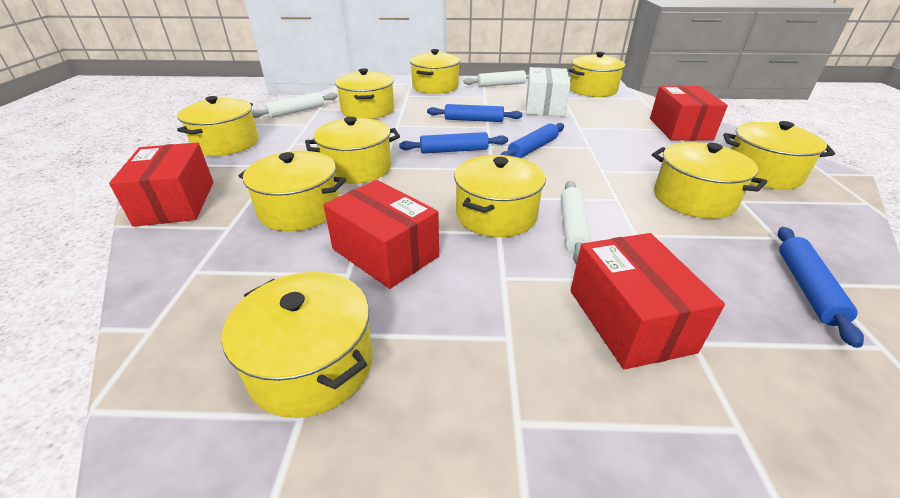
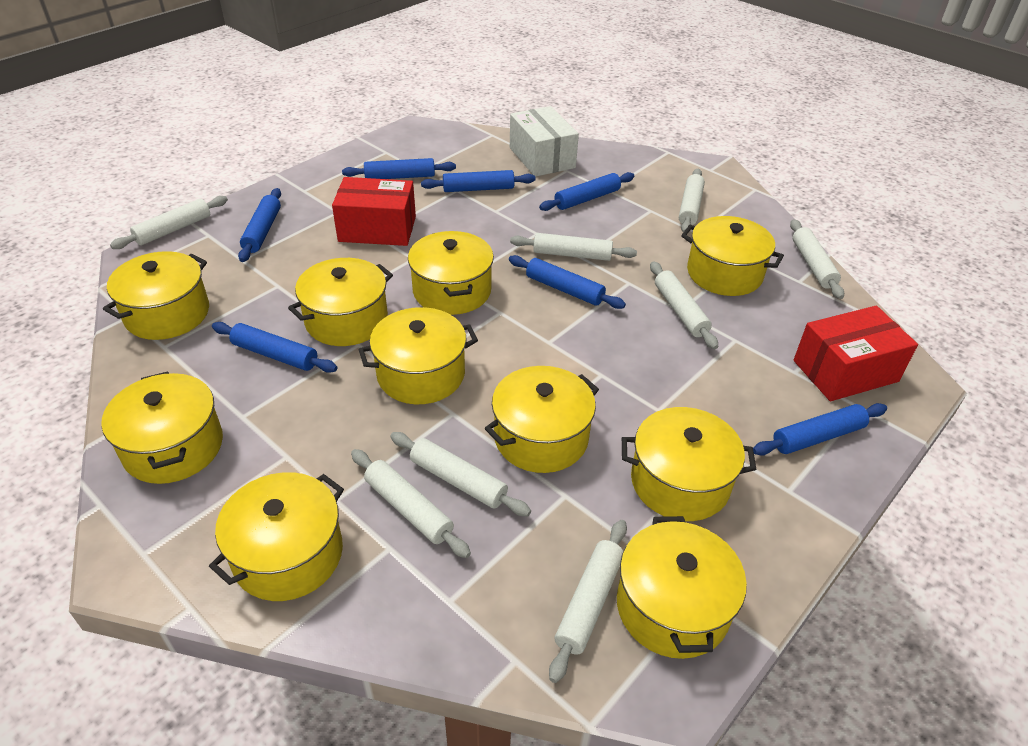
blue rolling pin: 4 -> 7
red box: 4 -> 2
white rolling pin: 3 -> 8

